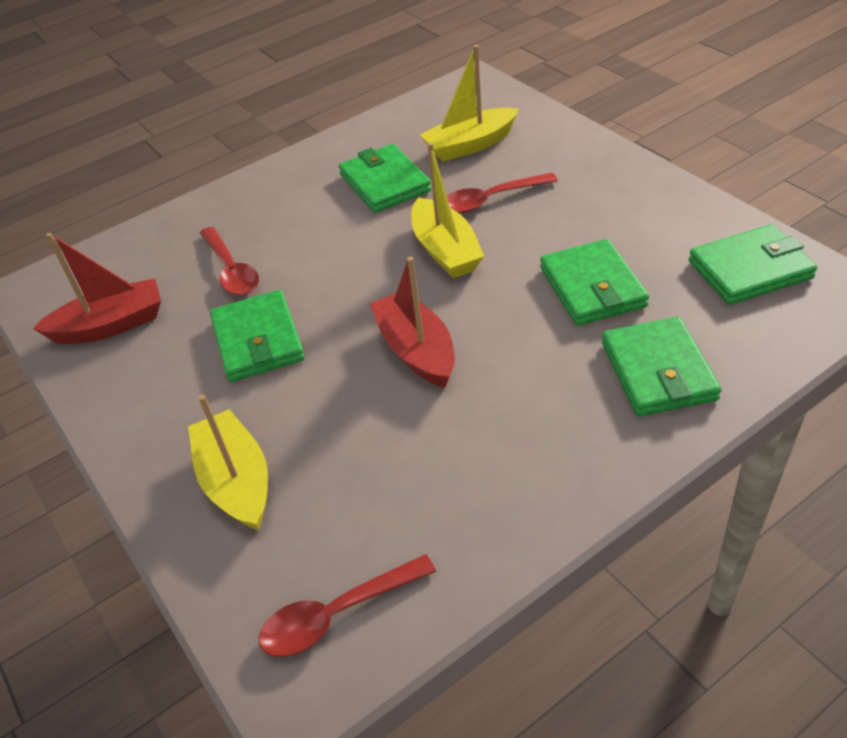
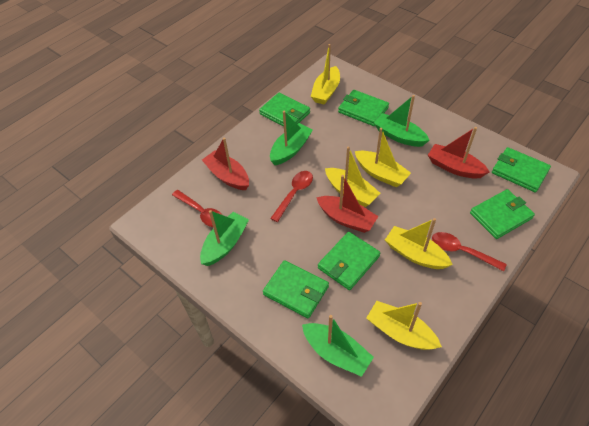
green boat: 0 -> 4
green wallet: 5 -> 6
red boat: 2 -> 3
yellow boat: 3 -> 5

